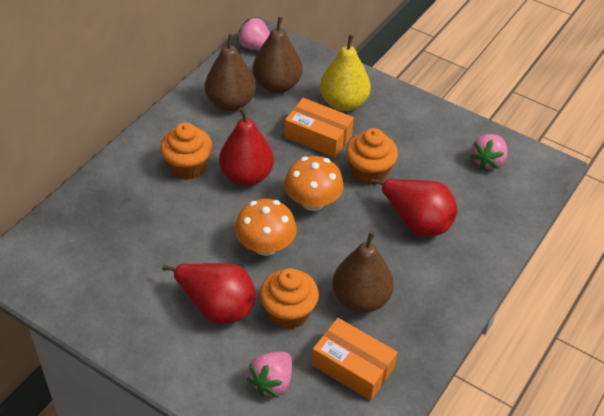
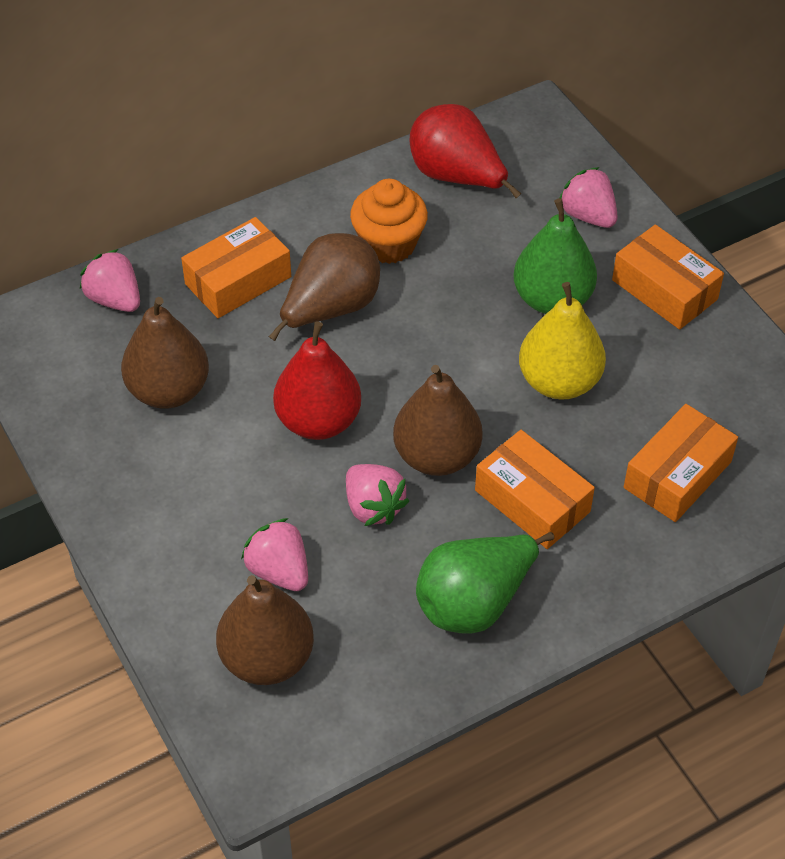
brown pear: 3 -> 4
green pear: 0 -> 2
orange box: 2 -> 4
orange cupcake: 3 -> 1
orange mushroom: 2 -> 0
pink strawberry: 3 -> 4
red pear: 3 -> 2

